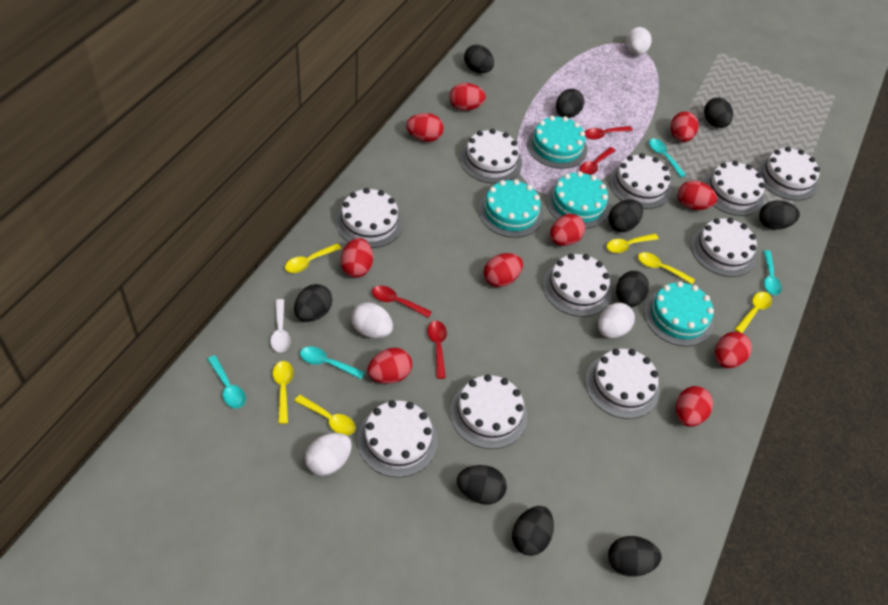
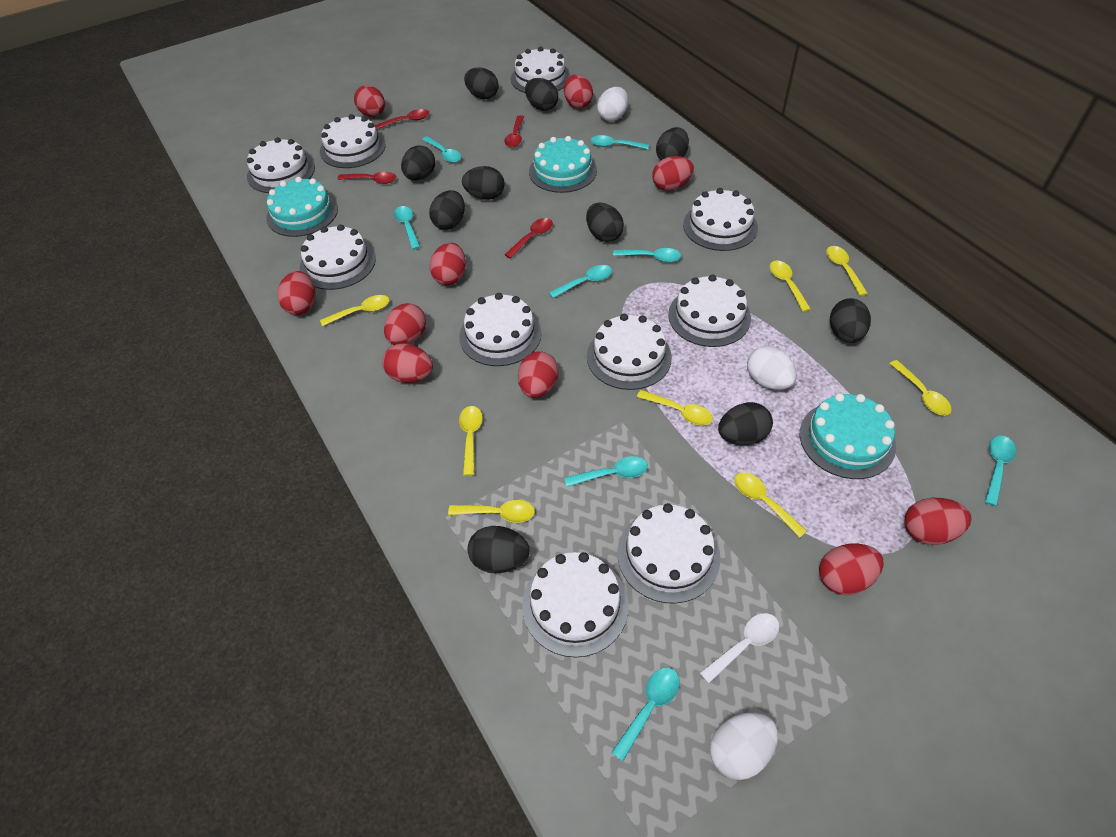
turquoise cake: 4 -> 3
turquoise spoon: 4 -> 8
white egg: 4 -> 3
yellow spoon: 6 -> 8

